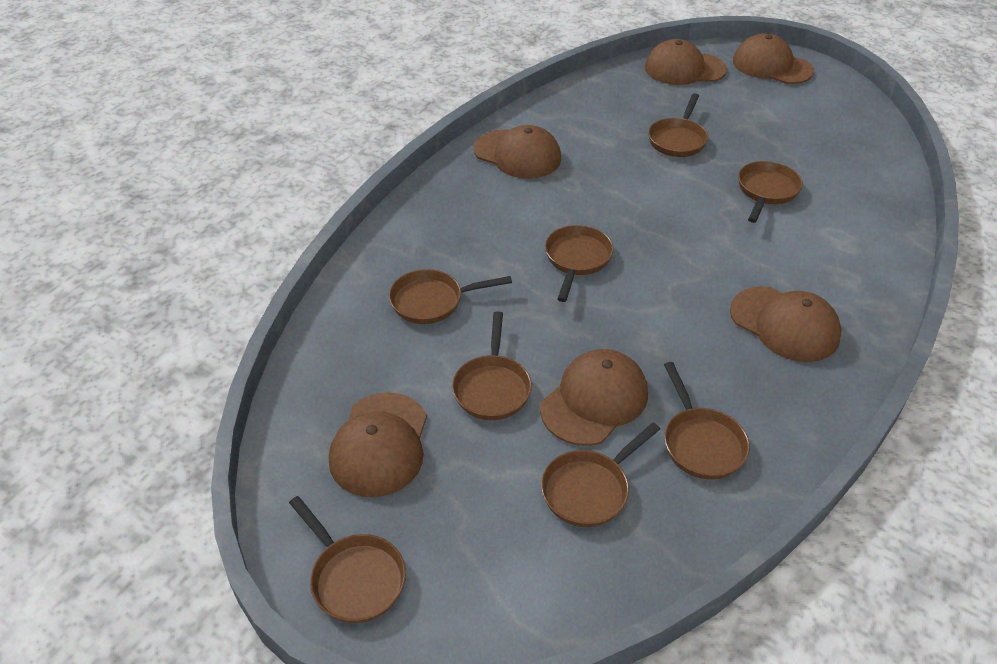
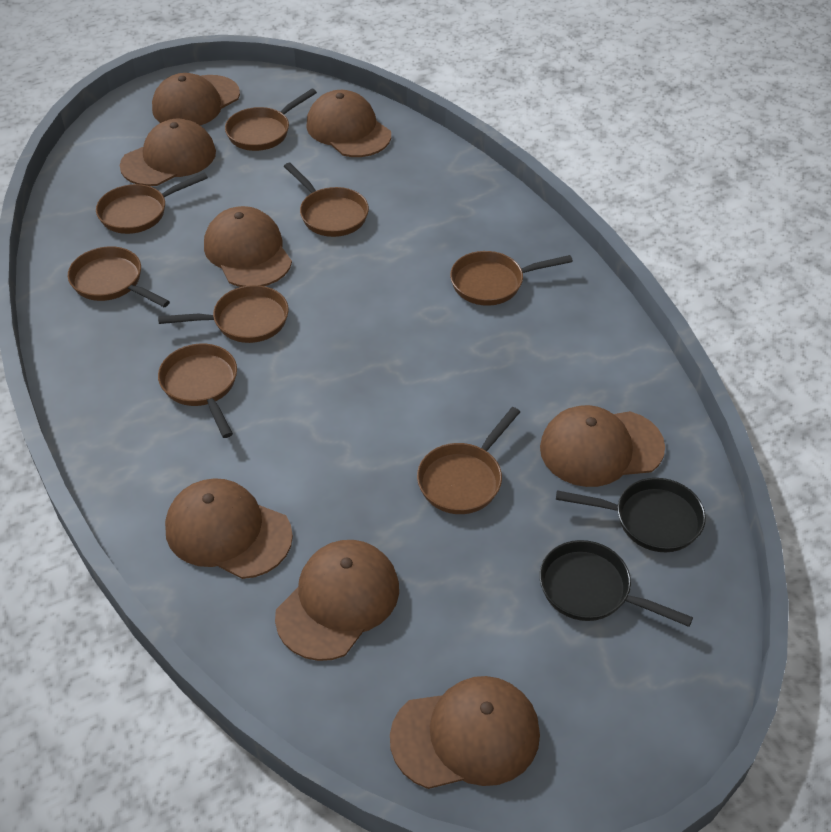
black pan: 0 -> 2
brown cap: 6 -> 8

